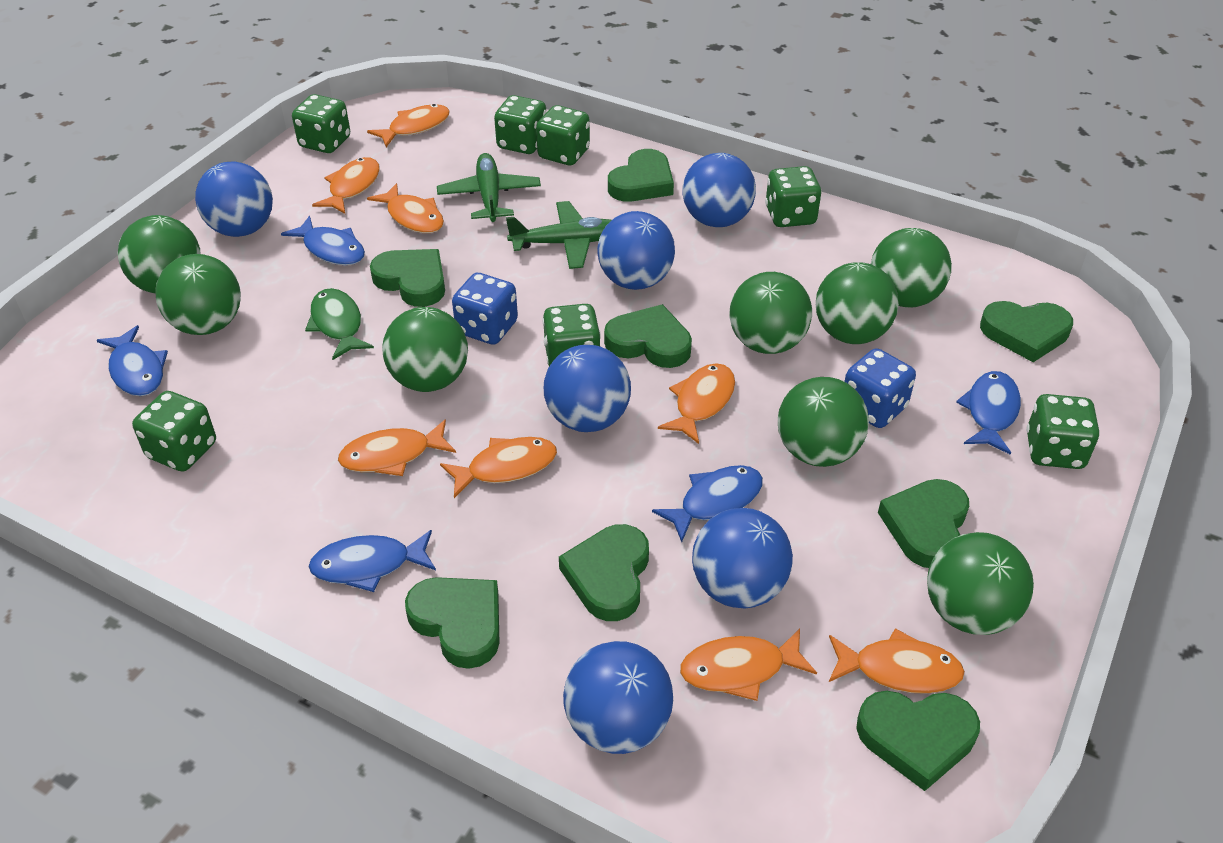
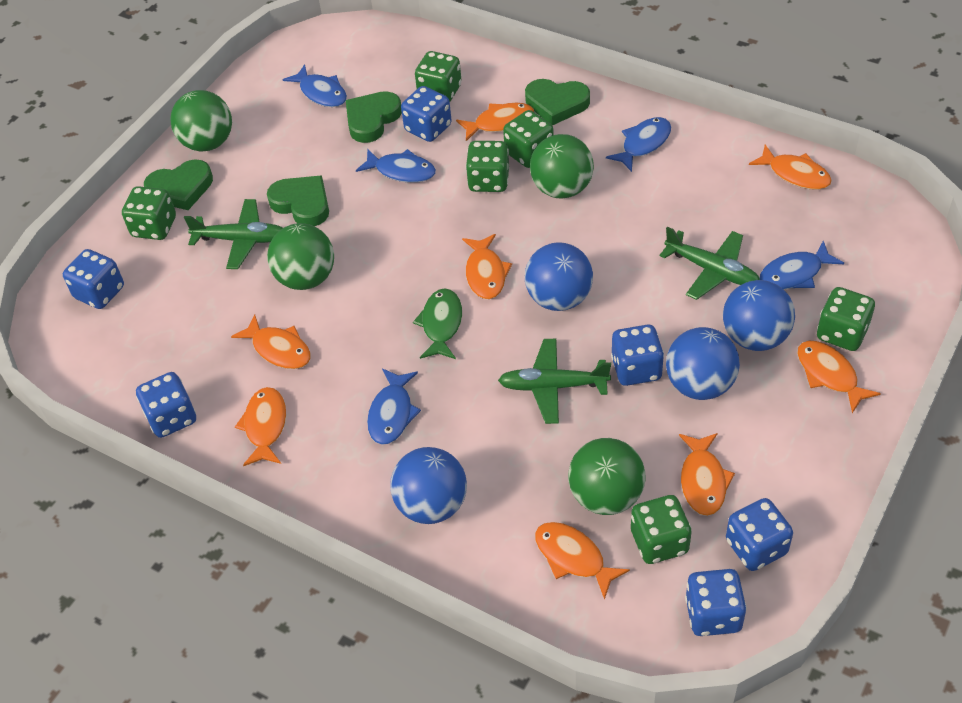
blue ball: 6 -> 4
blue dice: 2 -> 6
green ball: 8 -> 4
green dice: 7 -> 6
green heart: 8 -> 4
green plane: 2 -> 3

